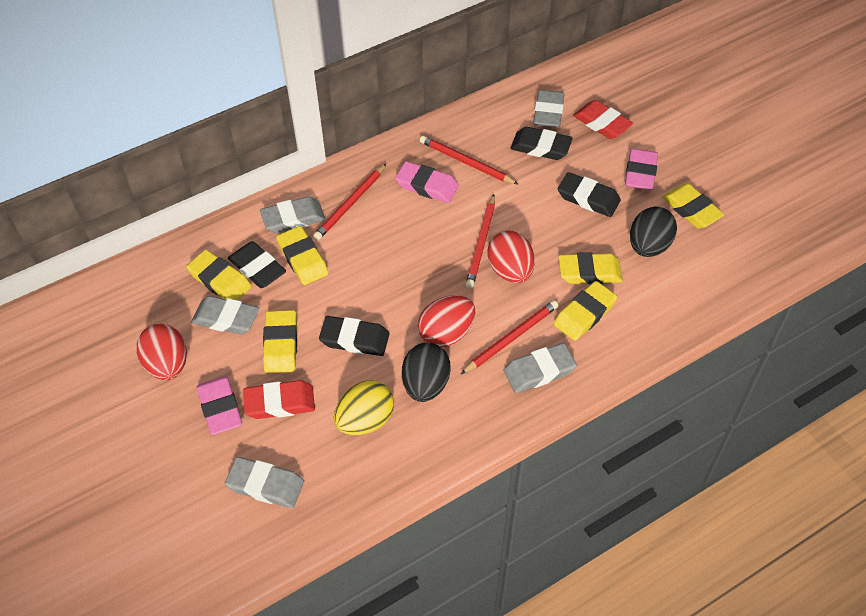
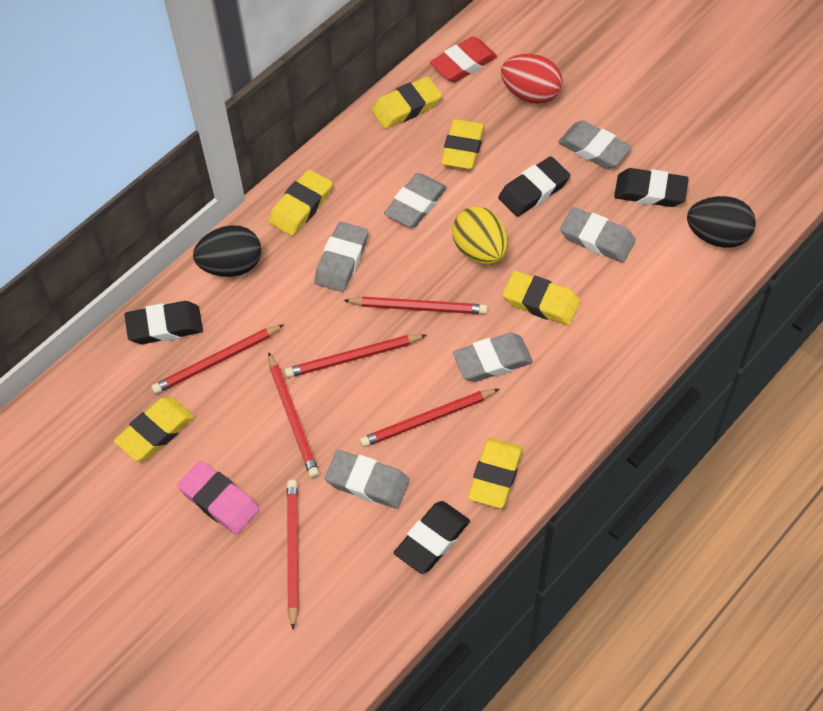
grey eraser: 5 -> 6
pink eraser: 3 -> 1
red egg: 3 -> 1
red eraser: 2 -> 1
red pencil: 4 -> 6

